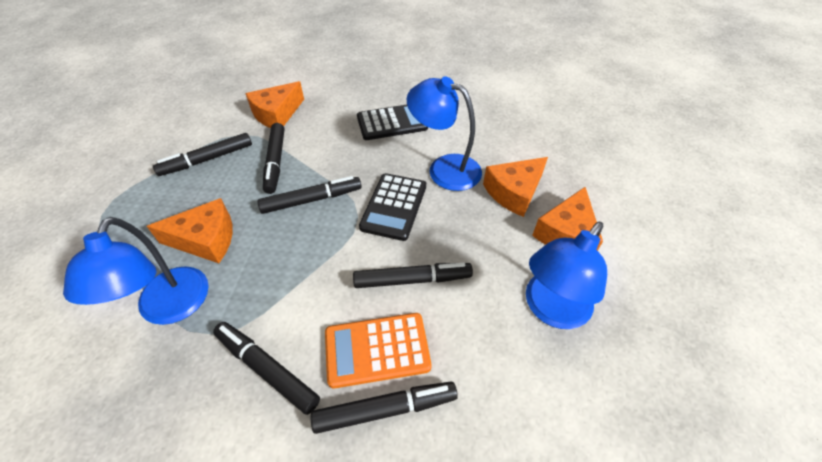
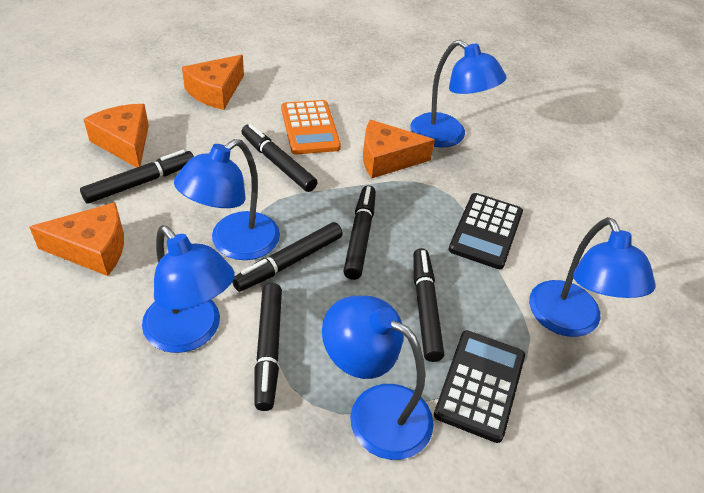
blue lamp: 3 -> 5

